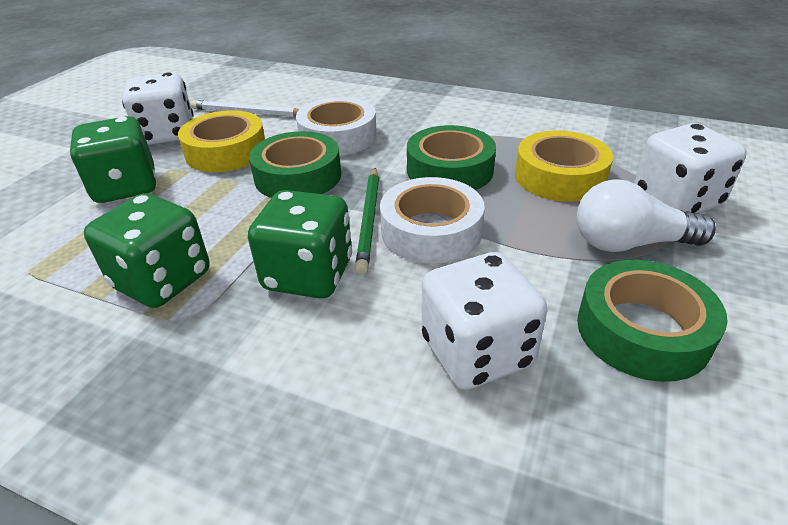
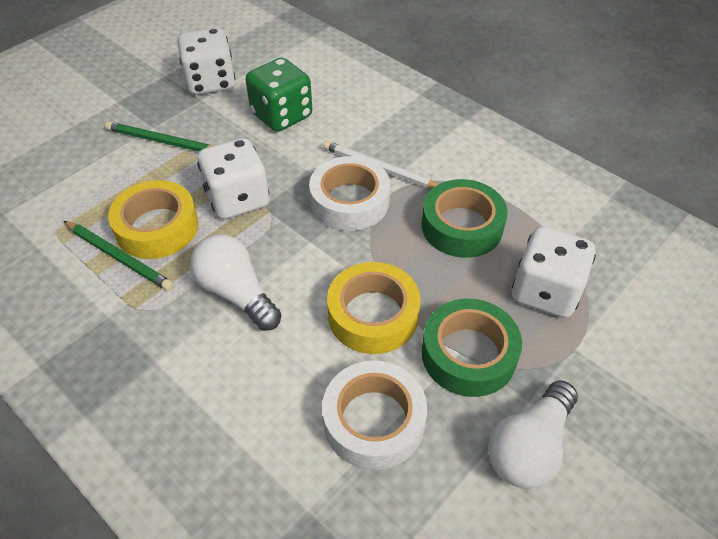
green dice: 3 -> 1
green pencil: 1 -> 2
green tape: 3 -> 2
white light bulb: 1 -> 2

